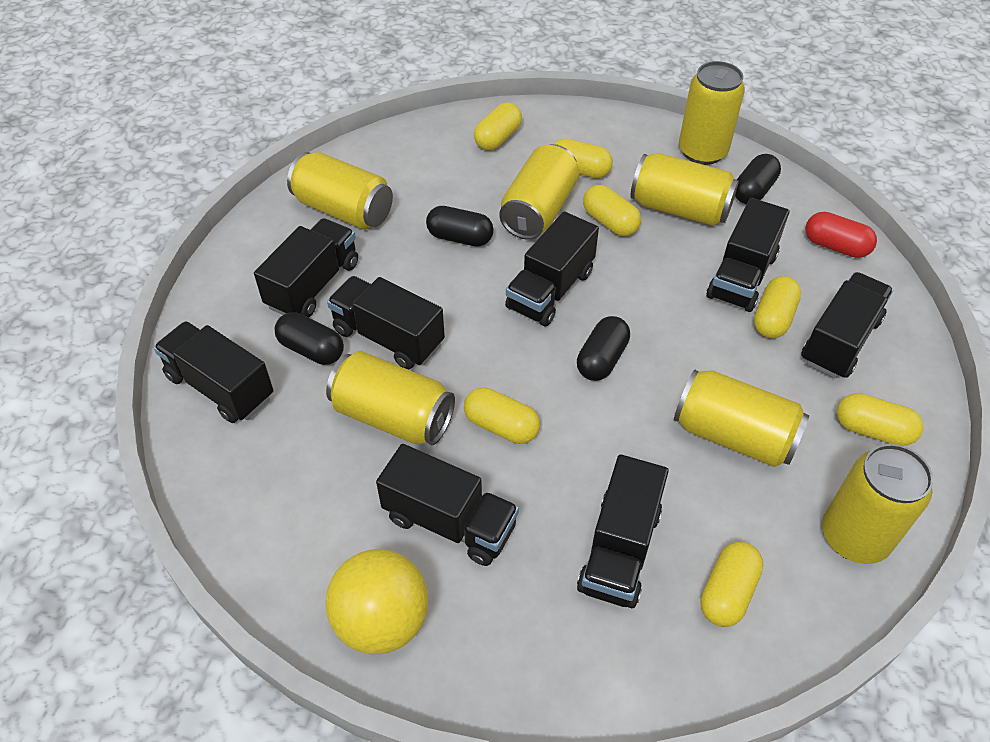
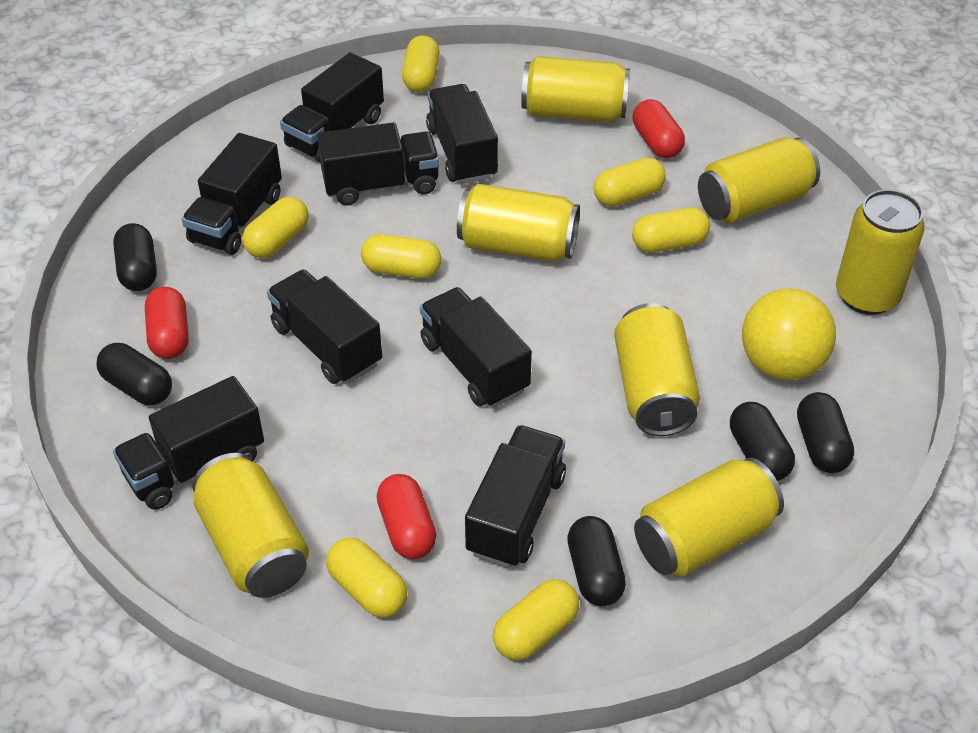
black capsule: 4 -> 5
red capsule: 1 -> 3

